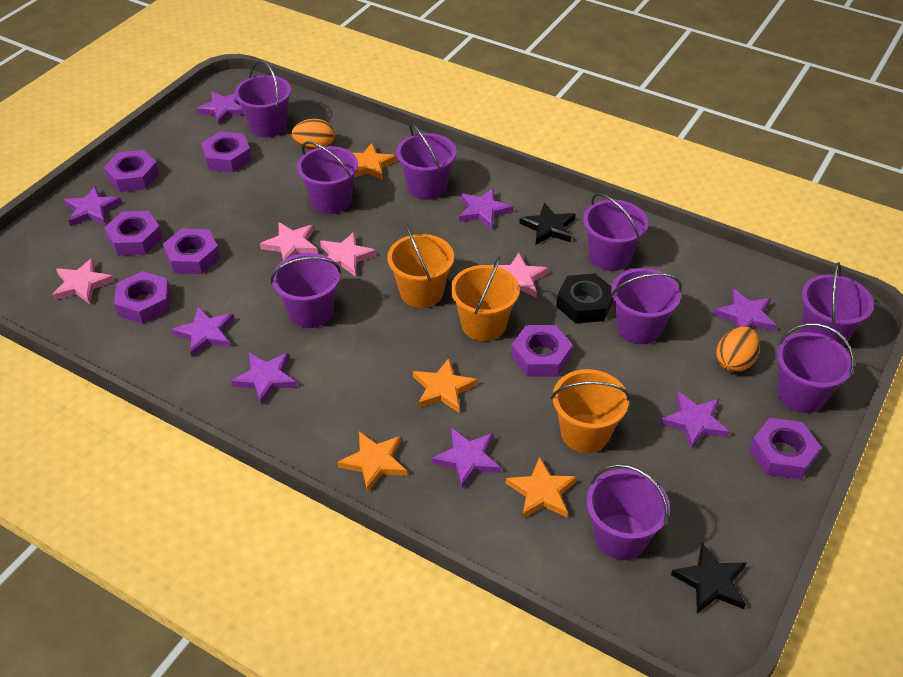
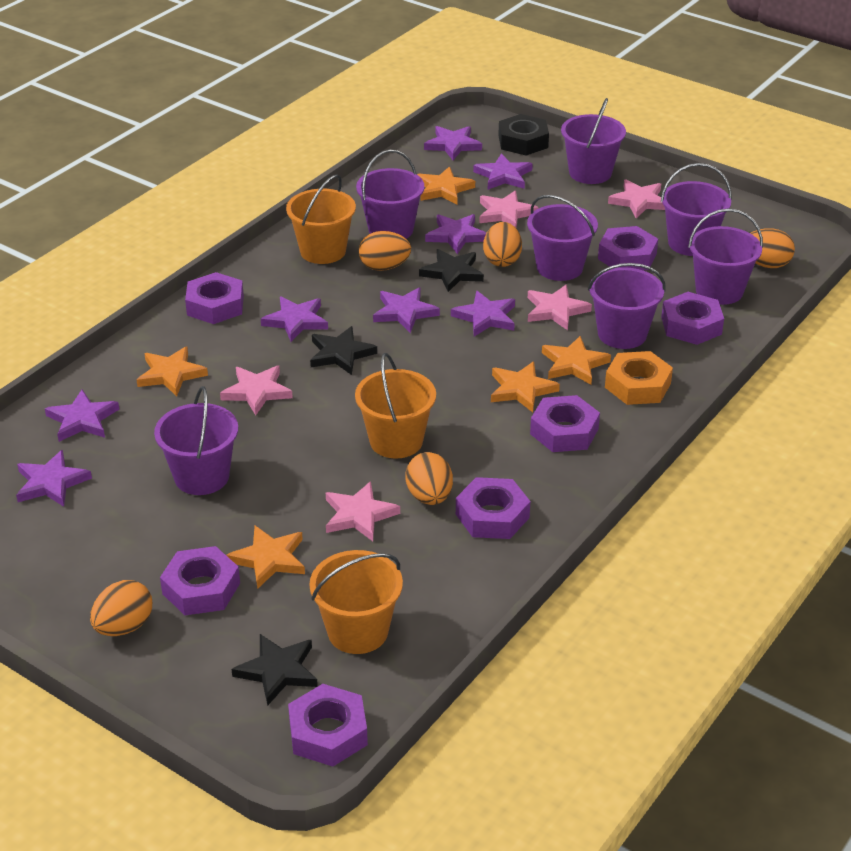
black star: 2 -> 3
orange egg: 2 -> 5
orange nut: 0 -> 1
orange star: 4 -> 5
pink star: 4 -> 5
purple bucket: 9 -> 7

